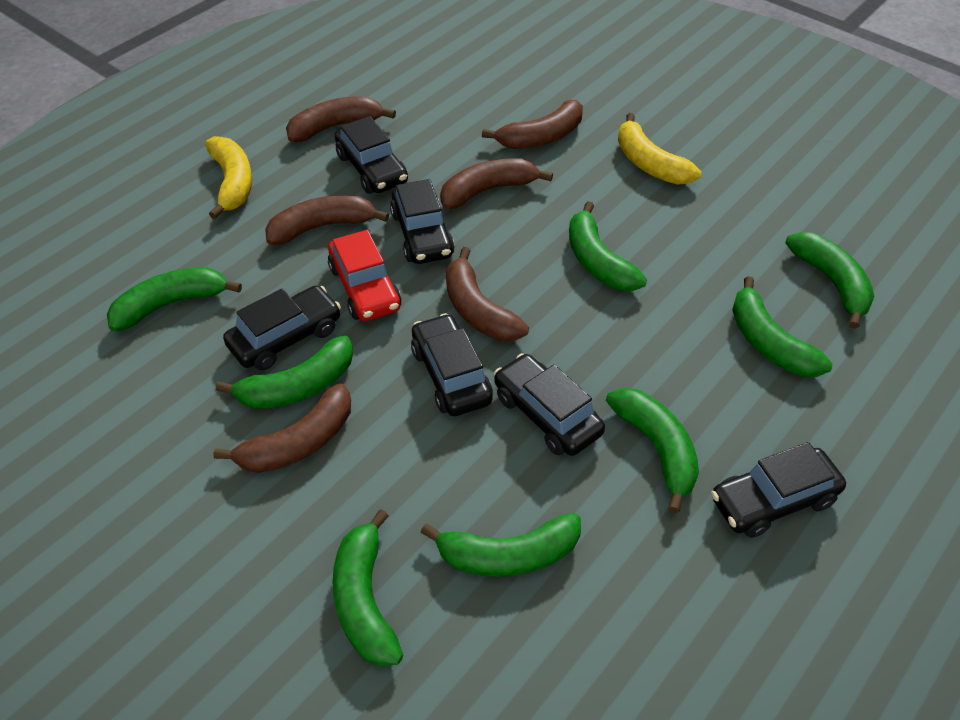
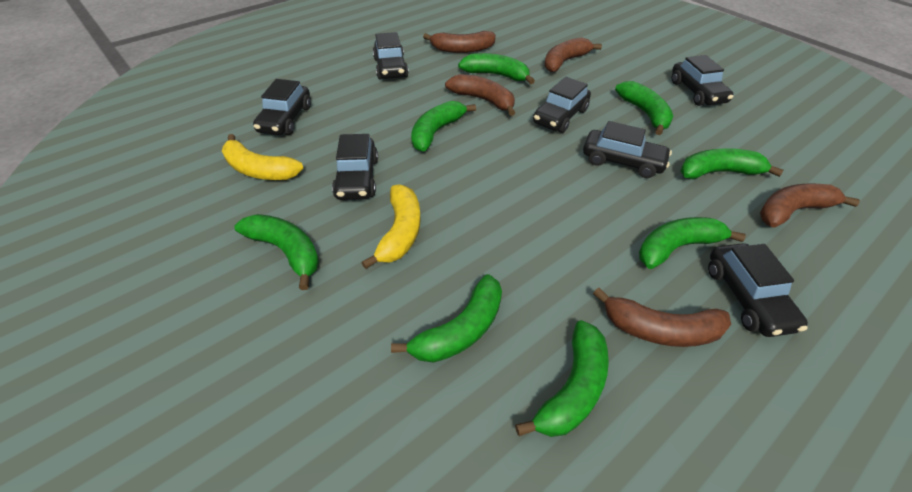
black car: 6 -> 7
brown banana: 6 -> 5
red car: 1 -> 0

